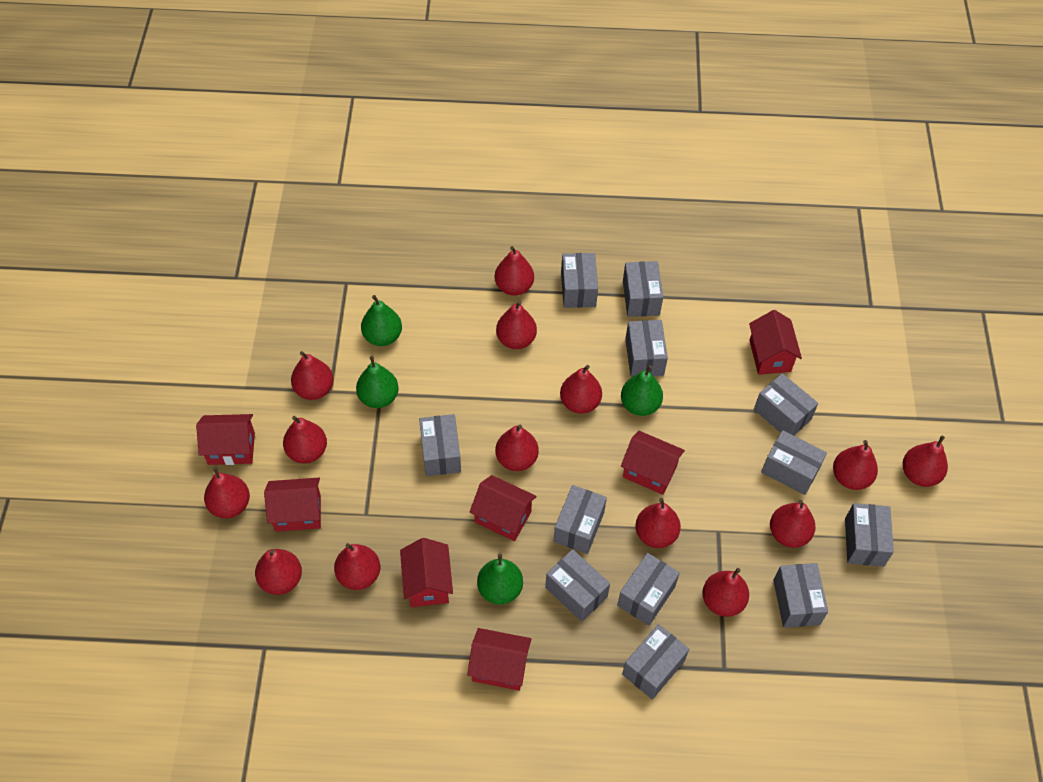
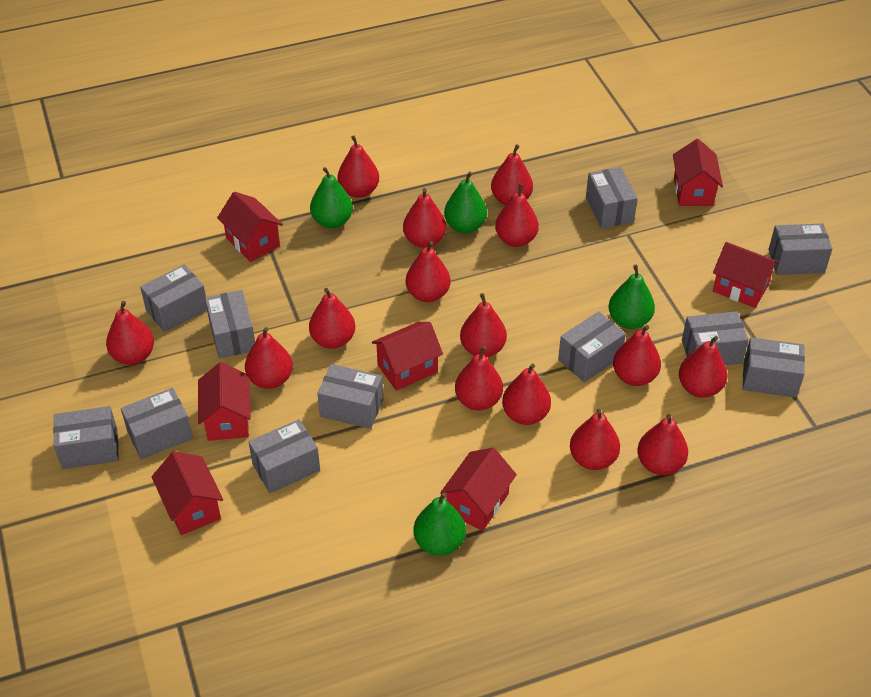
grey box: 12 -> 11
red pear: 14 -> 15

